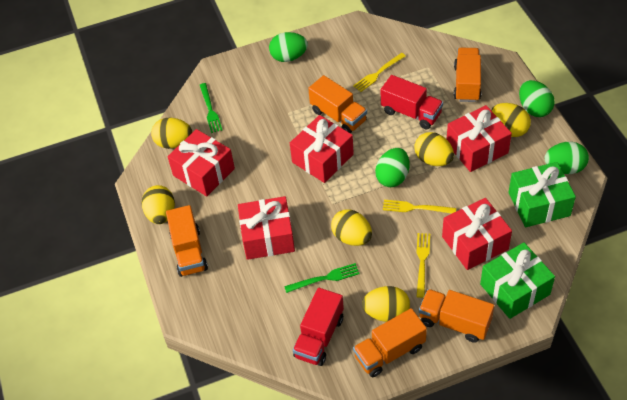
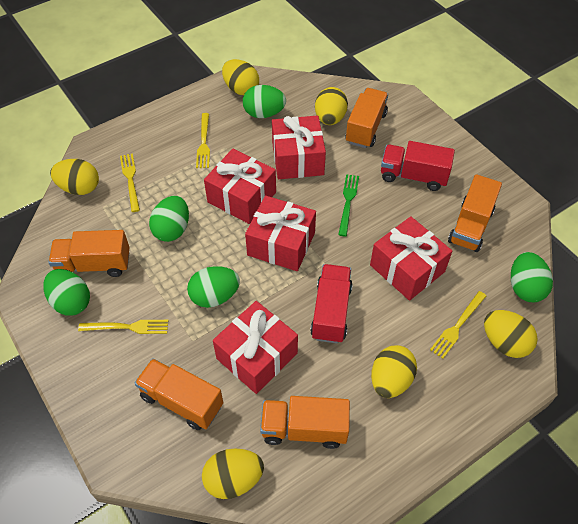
green egg: 4 -> 5
green fork: 2 -> 1
green gift: 2 -> 0
yellow fork: 3 -> 4

